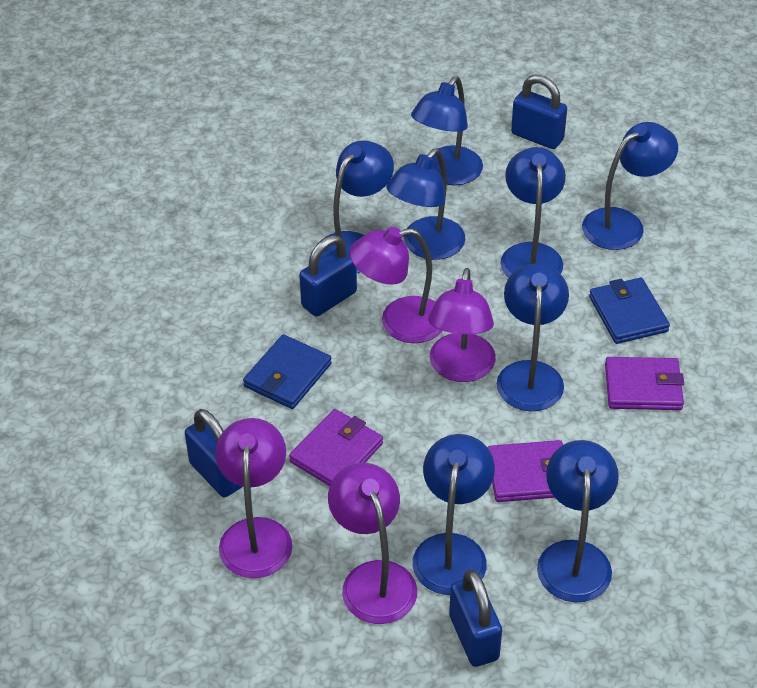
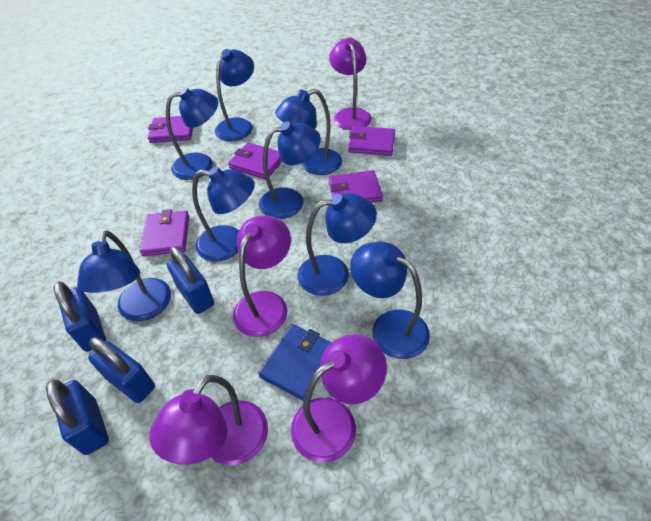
blue wallet: 2 -> 1
purple wallet: 3 -> 5

